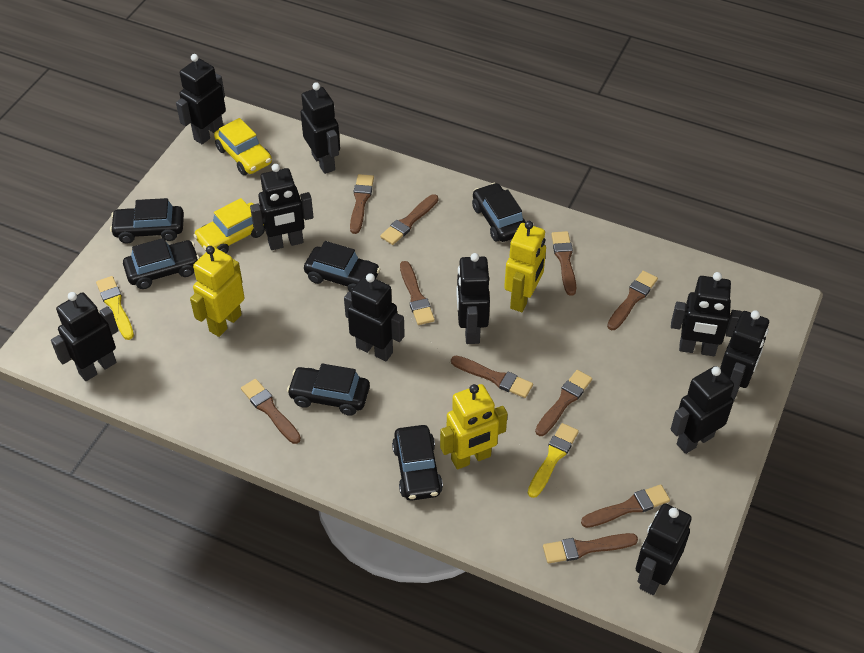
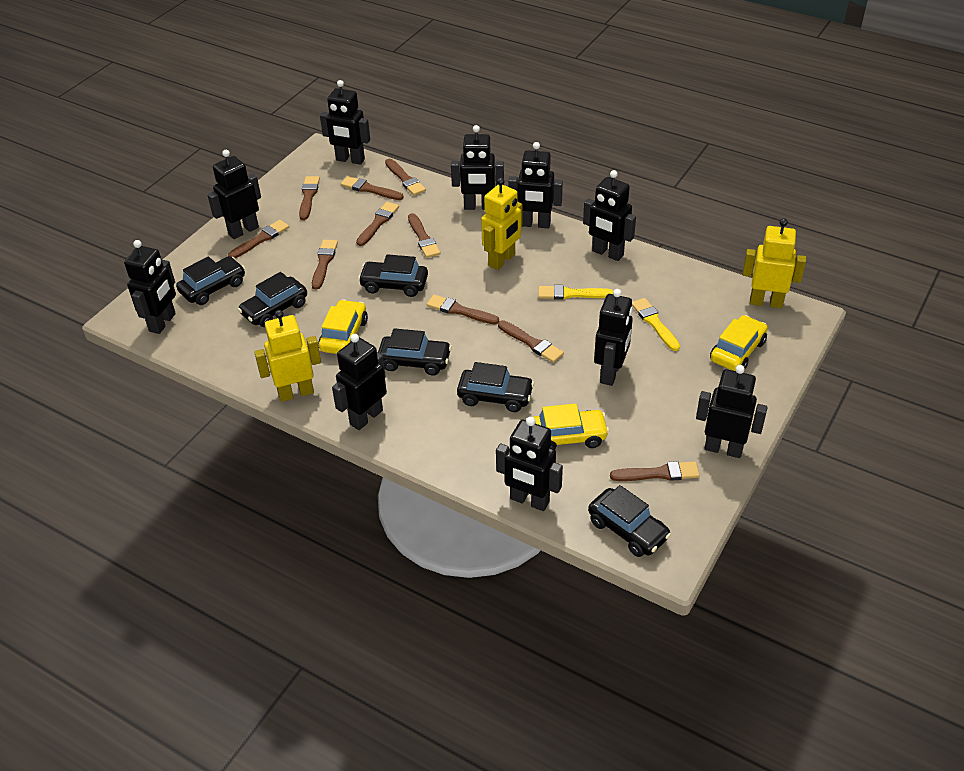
yellow car: 2 -> 3

